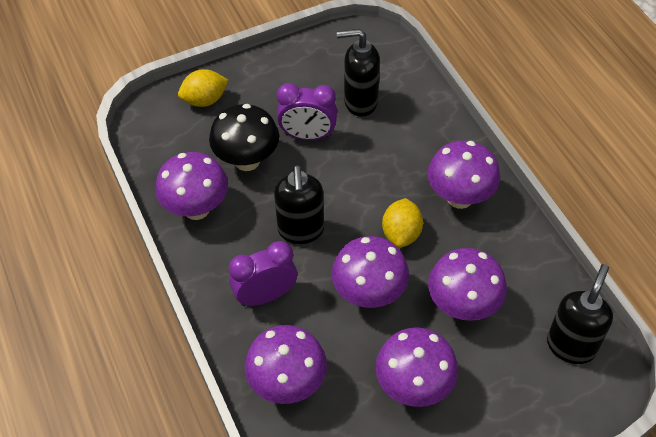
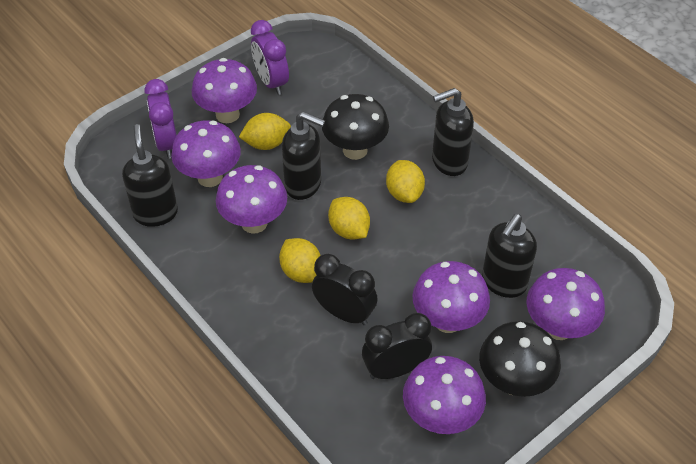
black clock: 0 -> 2
black mushroom: 1 -> 2
black soap dispenser: 3 -> 4
yellow lemon: 2 -> 4

